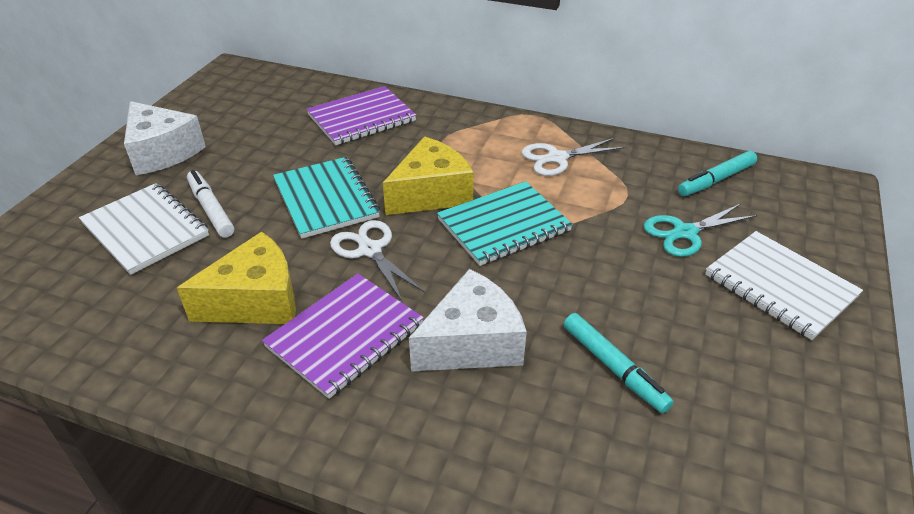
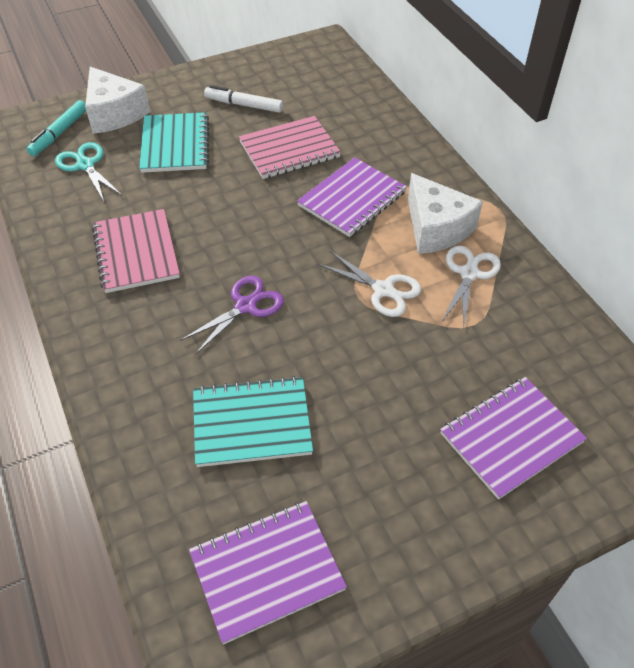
pink notebook: 0 -> 2
purple notebook: 2 -> 3
purple scissors: 0 -> 1
turquoise marker: 2 -> 1
white notebook: 2 -> 0
yellow cheese: 2 -> 0

